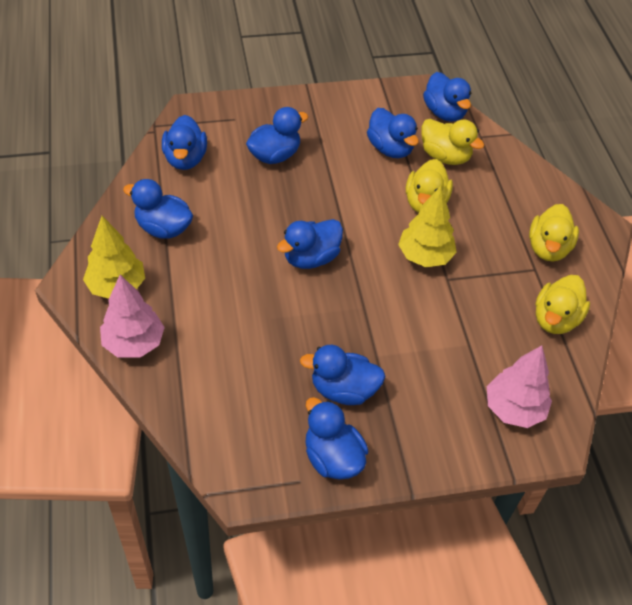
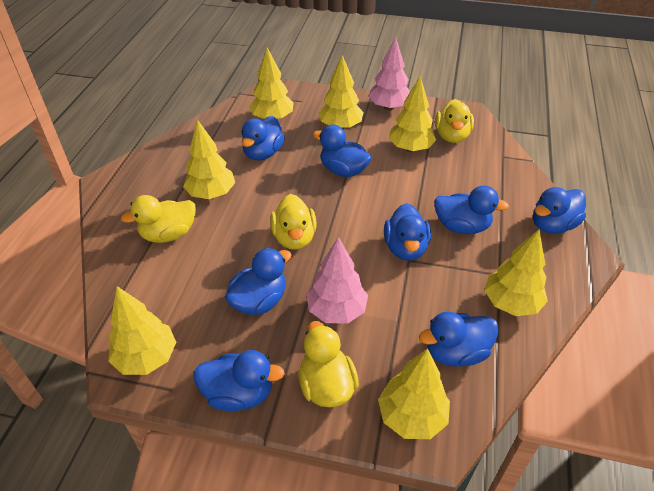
yellow tree: 2 -> 7

